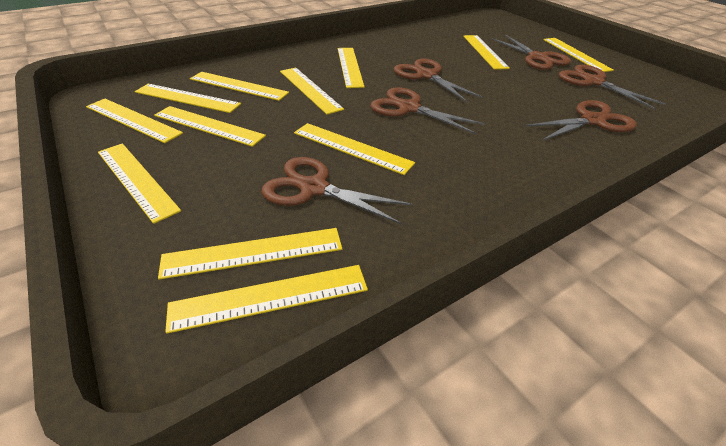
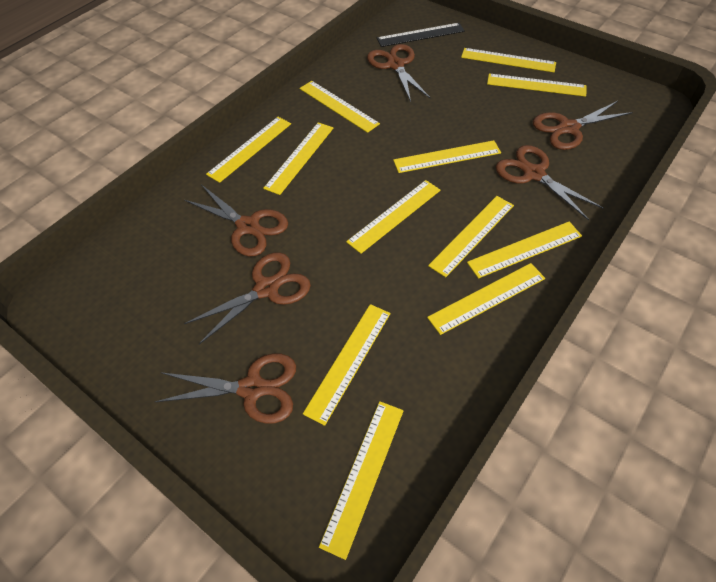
black ruler: 0 -> 1

